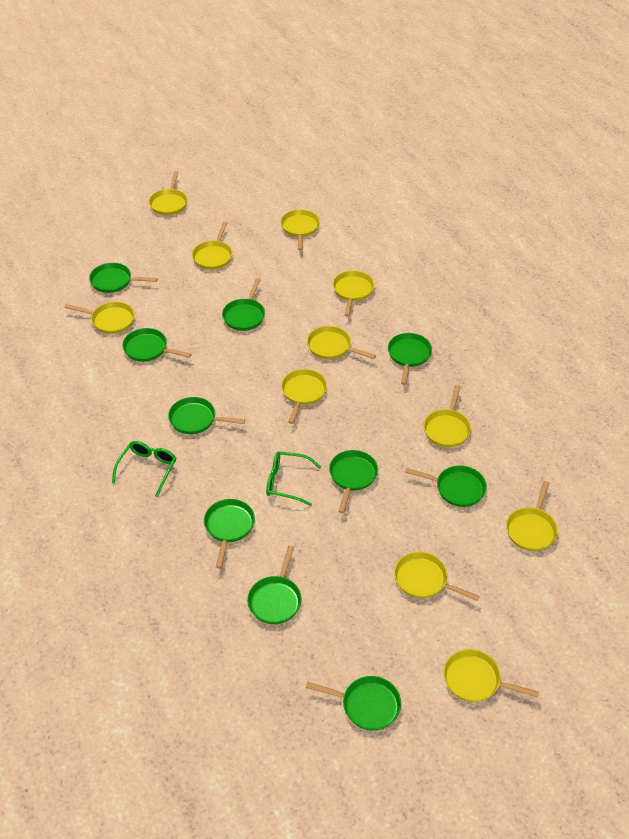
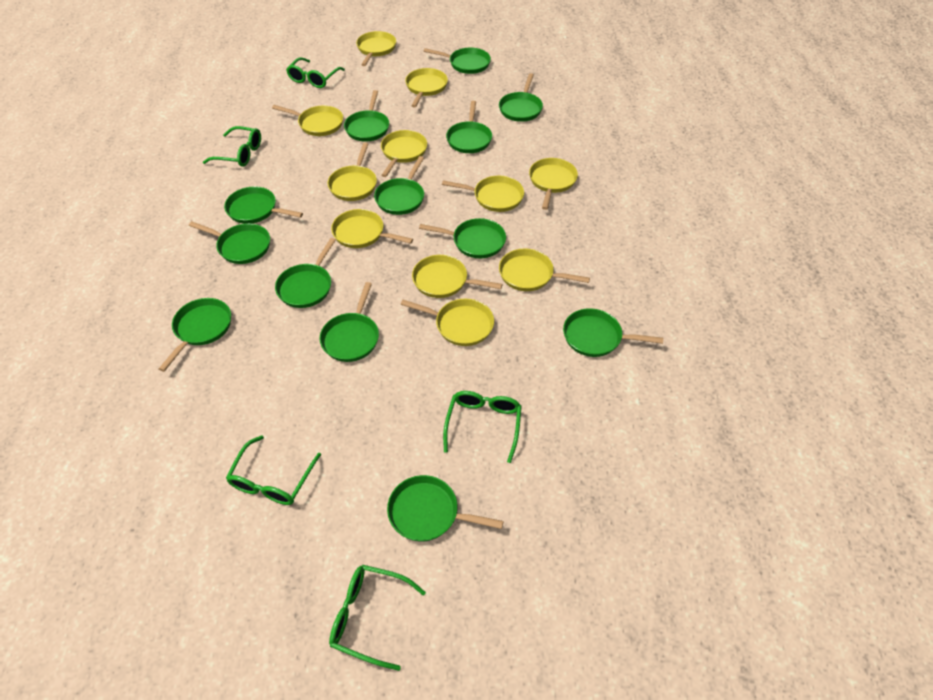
green glasses: 2 -> 5
green pan: 10 -> 13

